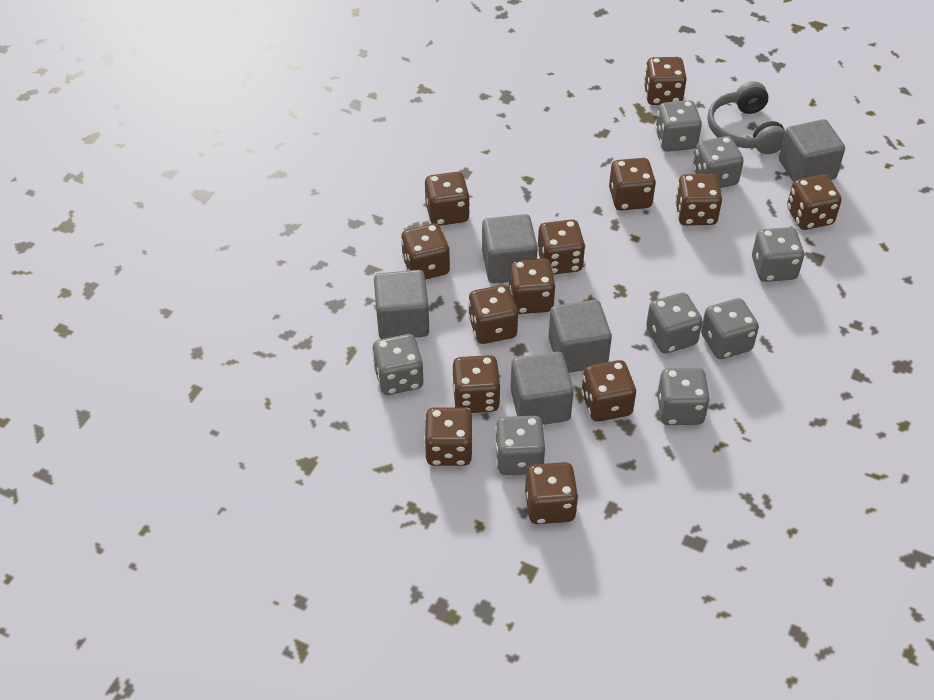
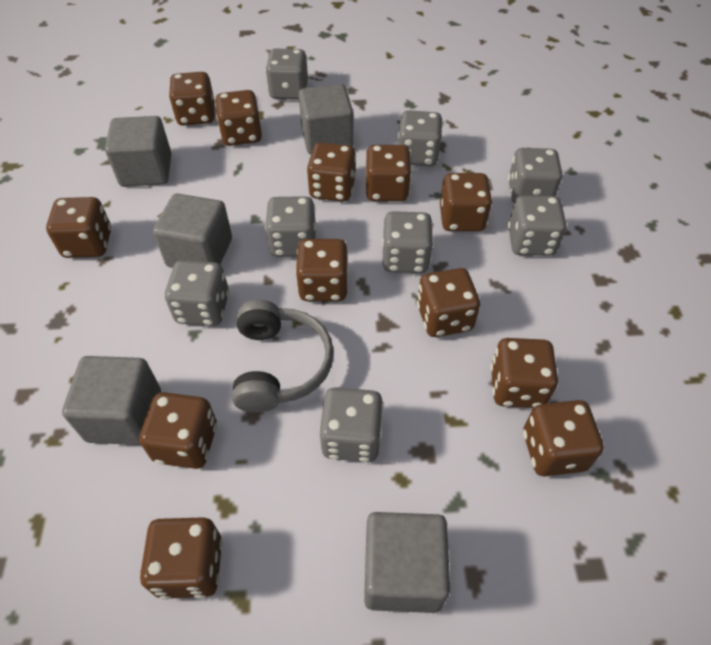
brown dice: 13 -> 12

